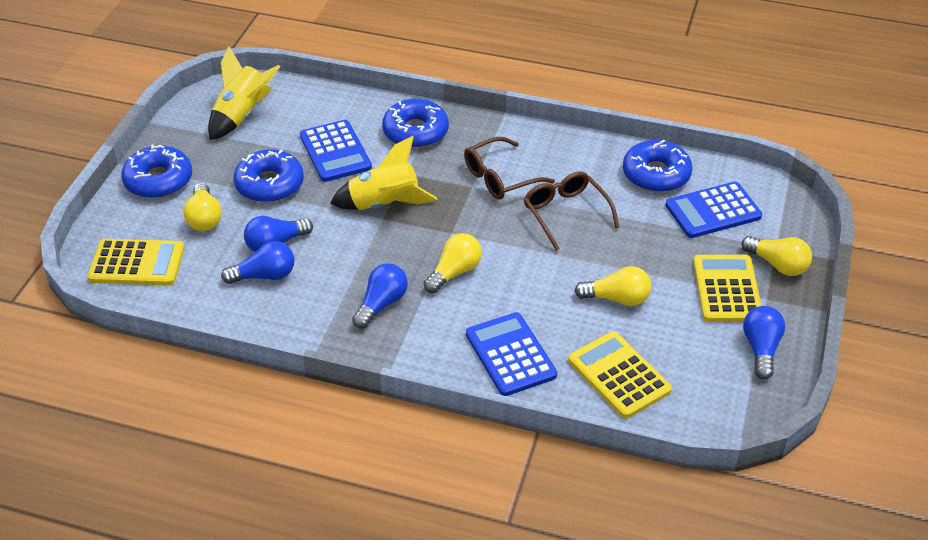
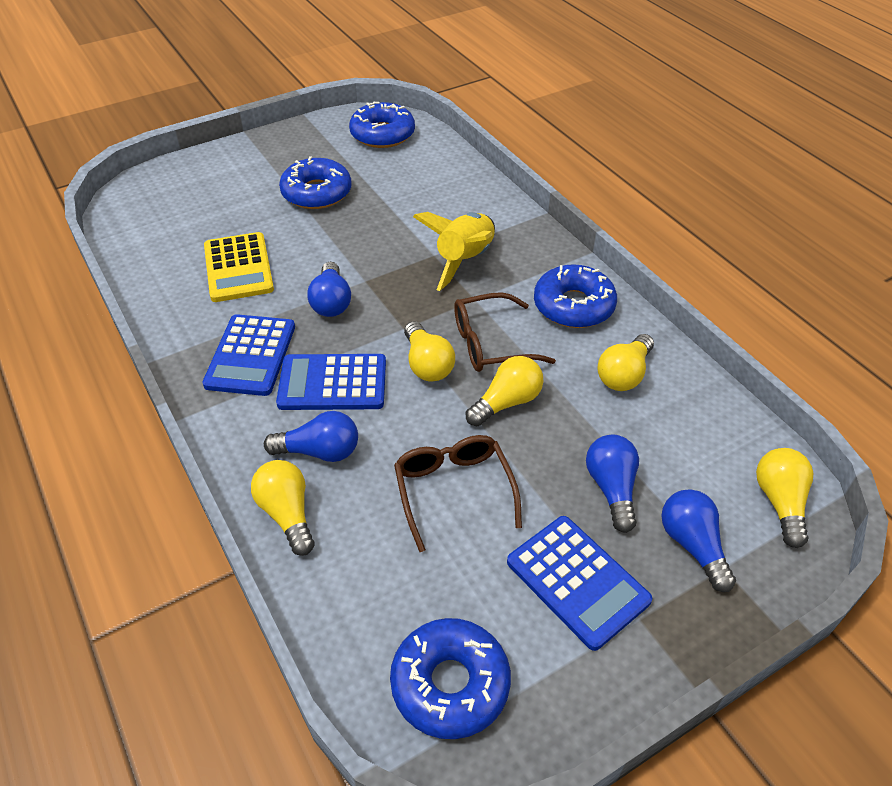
yellow calculator: 3 -> 1
yellow light bulb: 4 -> 5
yellow rocket: 2 -> 1

